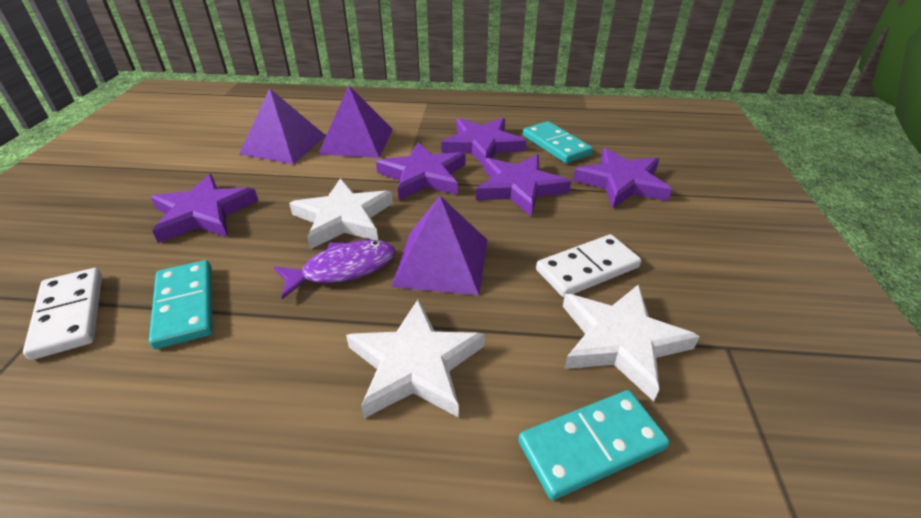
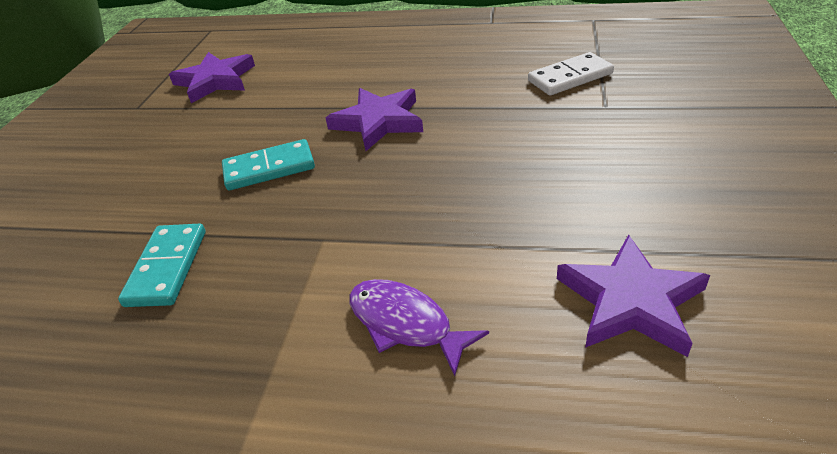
purple pyramid: 3 -> 0
purple star: 5 -> 3
turquoise domino: 3 -> 2
white domino: 2 -> 1
white star: 3 -> 0

